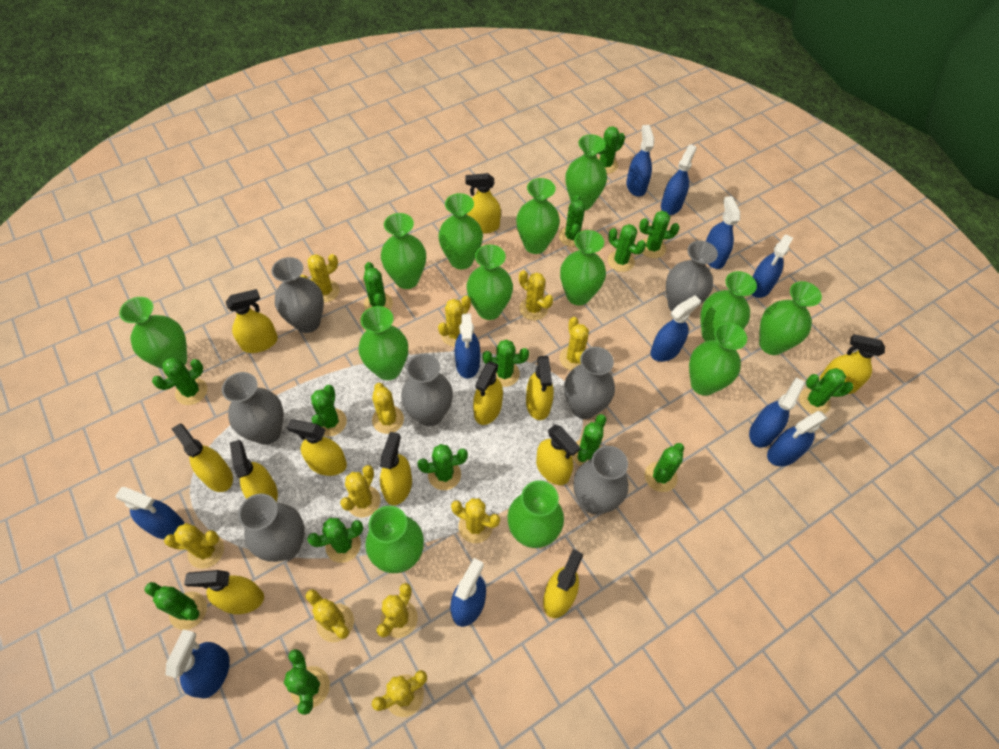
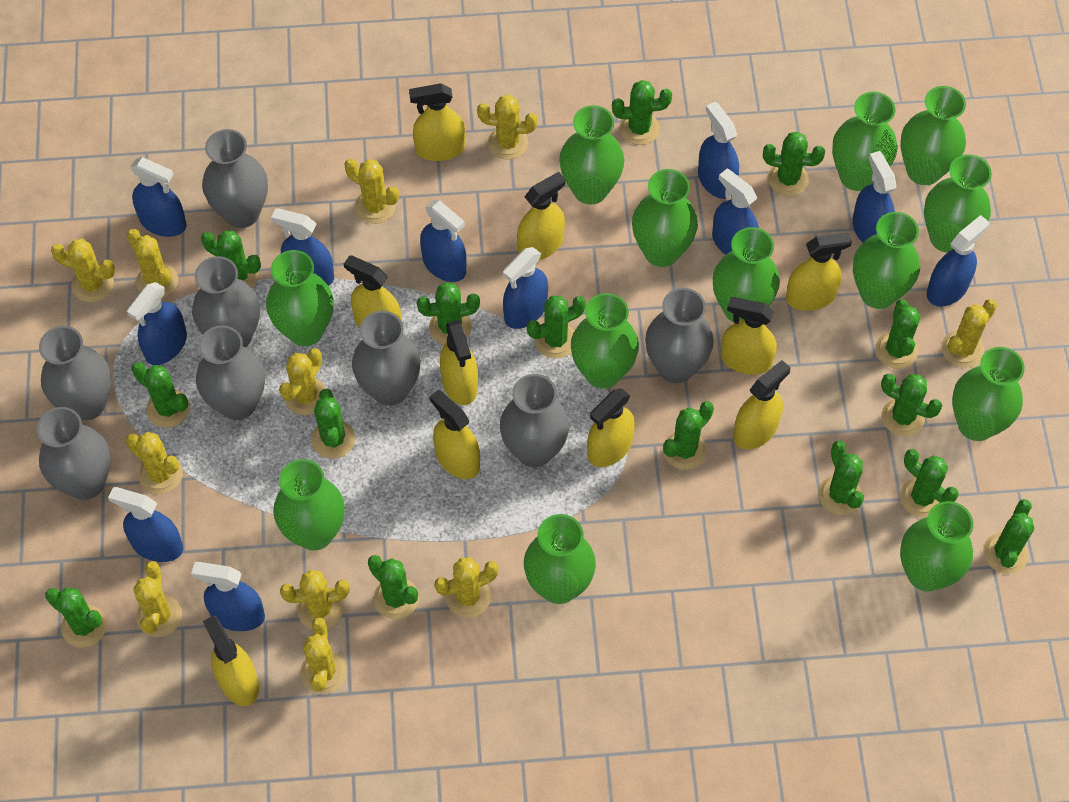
grey vase: 7 -> 8
yellow spray bottle: 12 -> 10

